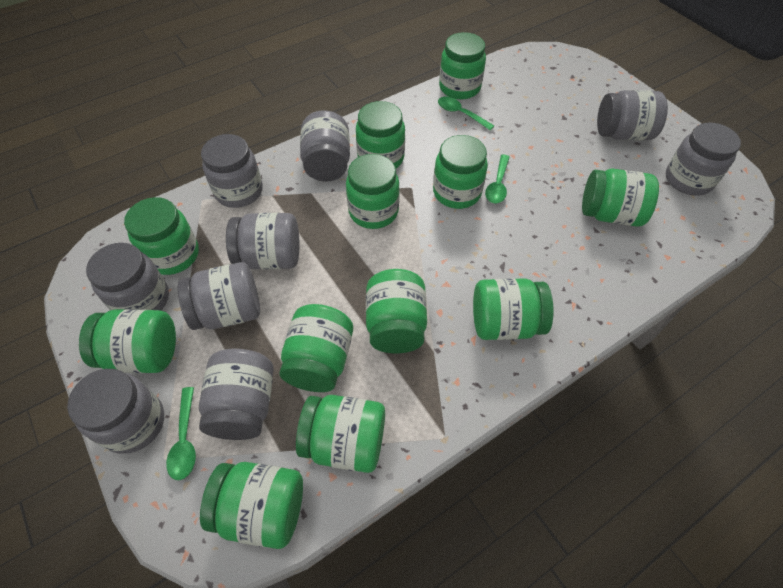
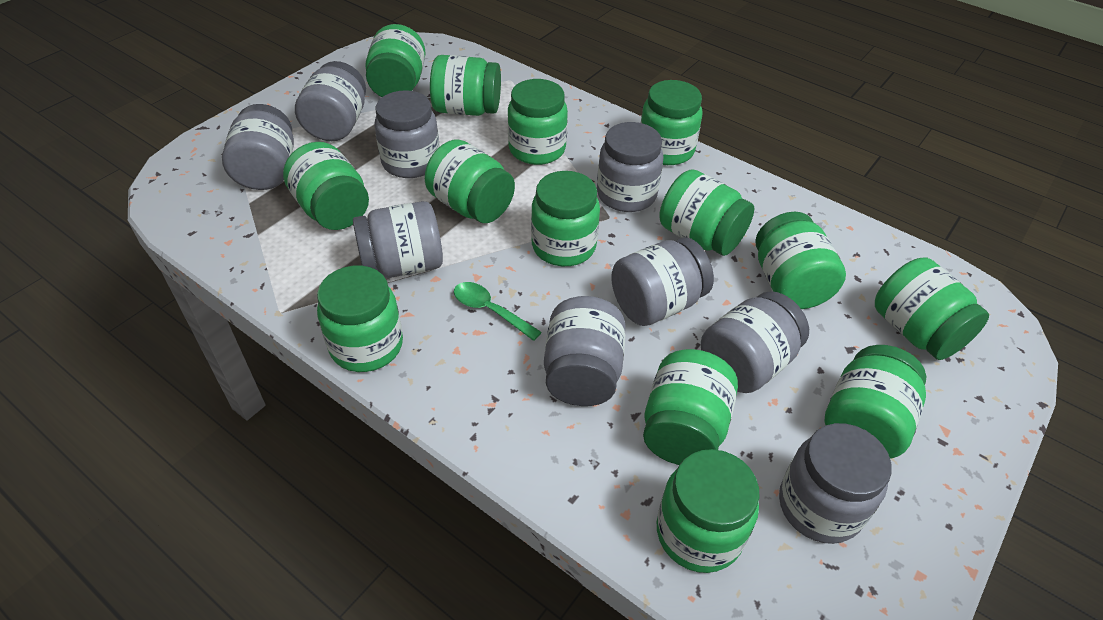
green jar: 12 -> 14
green spoon: 3 -> 1

